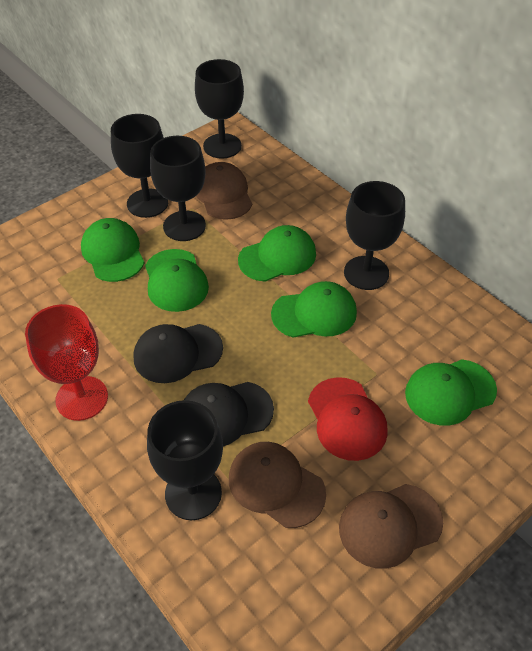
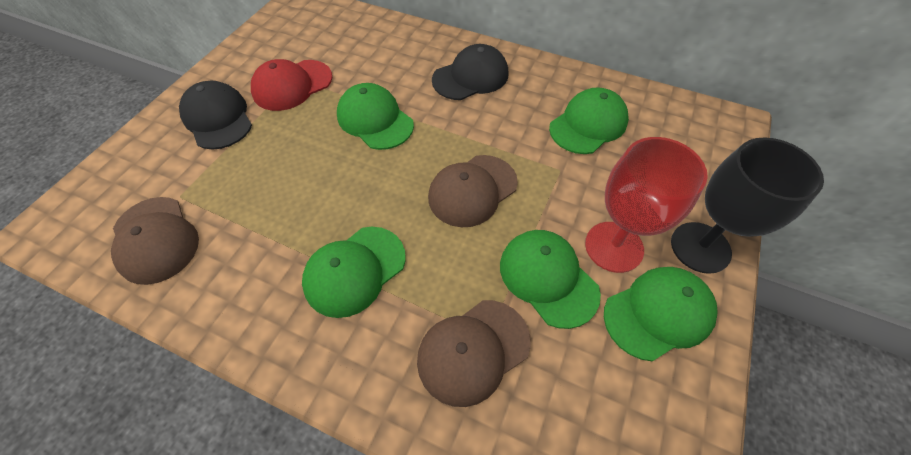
black goblet: 5 -> 1

